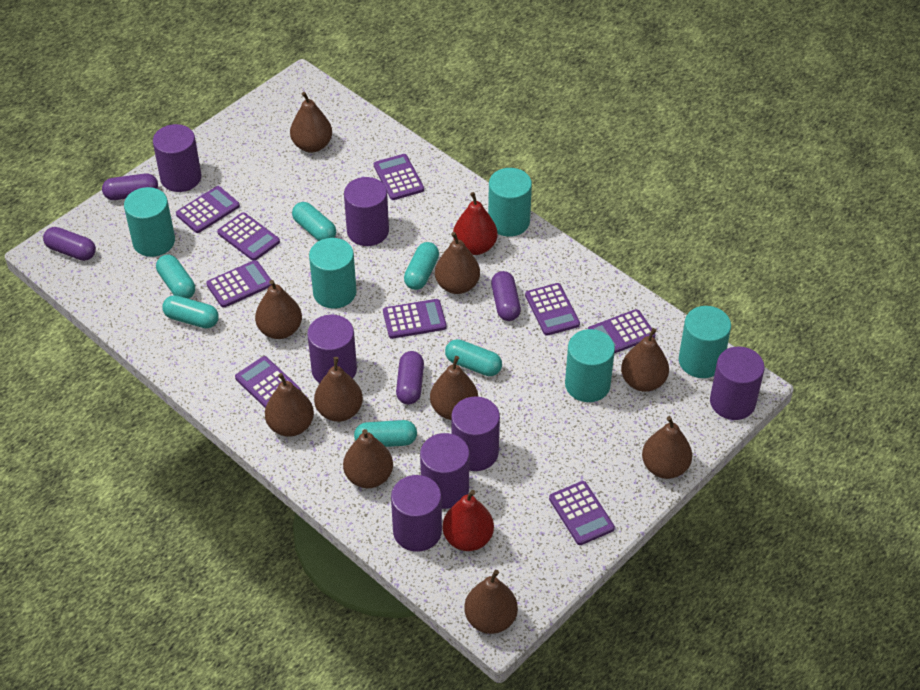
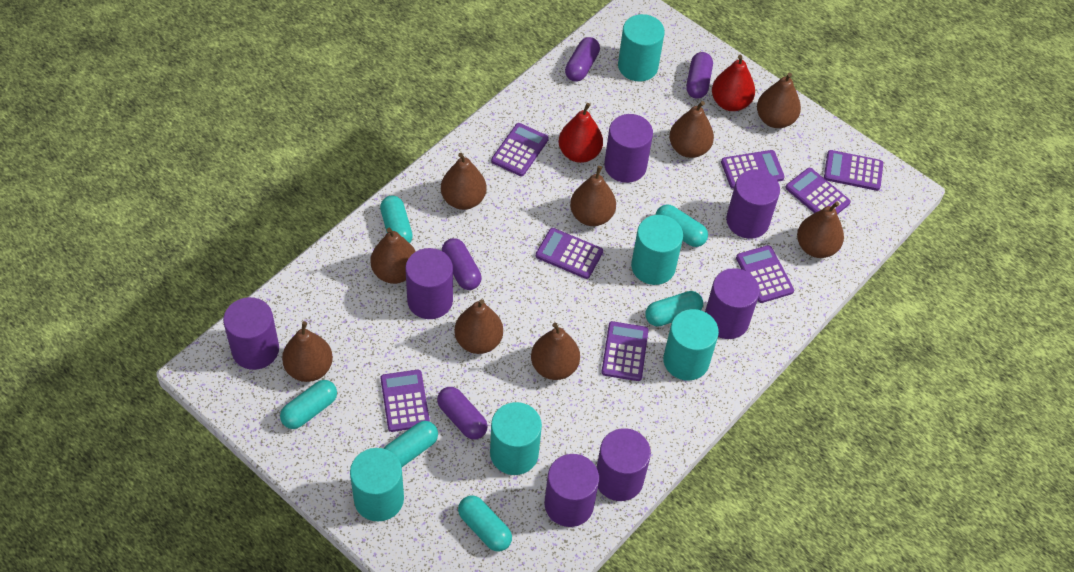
brown pear: 10 -> 9
purple calculator: 9 -> 8

